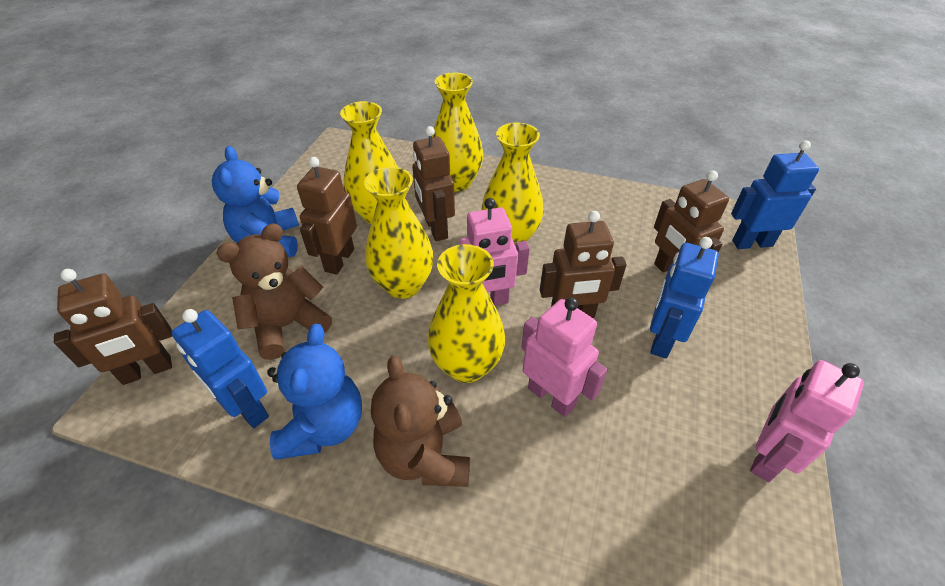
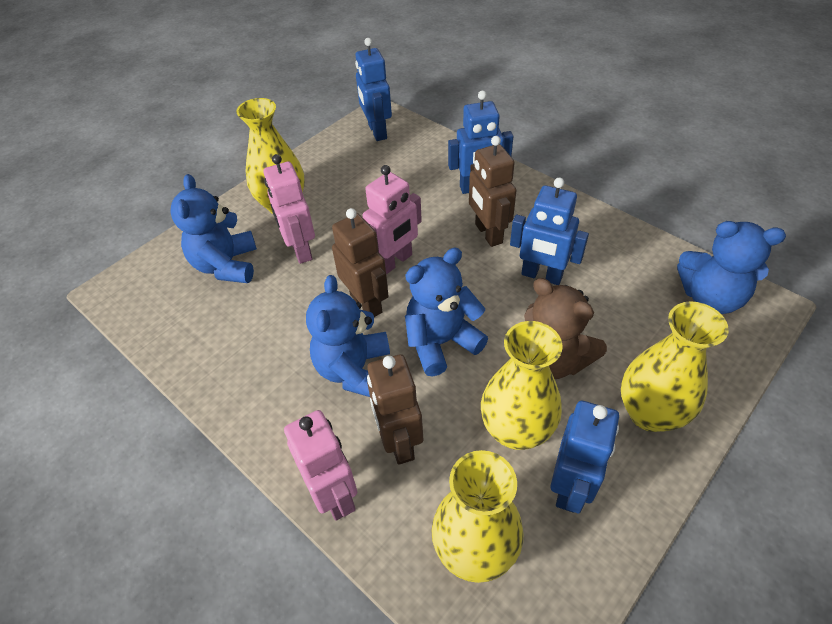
blue robot: 3 -> 4
blue teddy bear: 2 -> 4
brown robot: 5 -> 3
brown teddy bear: 2 -> 1
yellow vase: 5 -> 4

